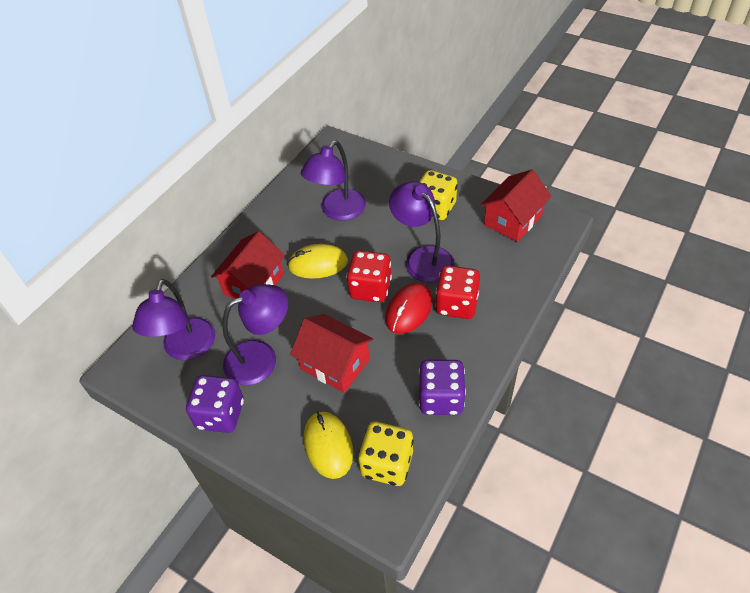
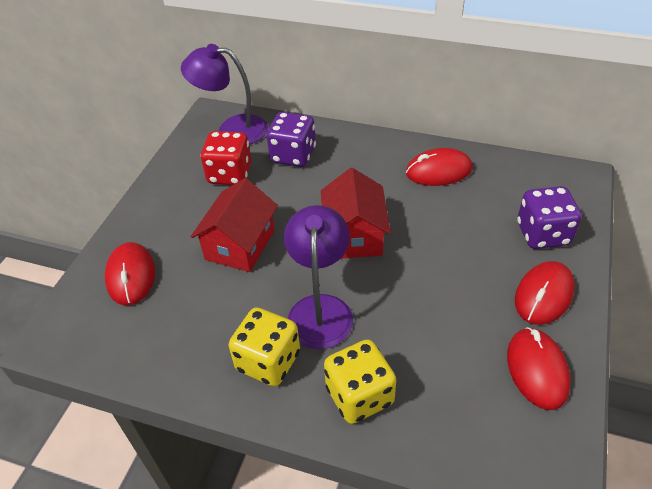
purple lamp: 4 -> 2
red dice: 2 -> 1
red house: 3 -> 2
red mouse: 1 -> 4
yellow mouse: 2 -> 0

